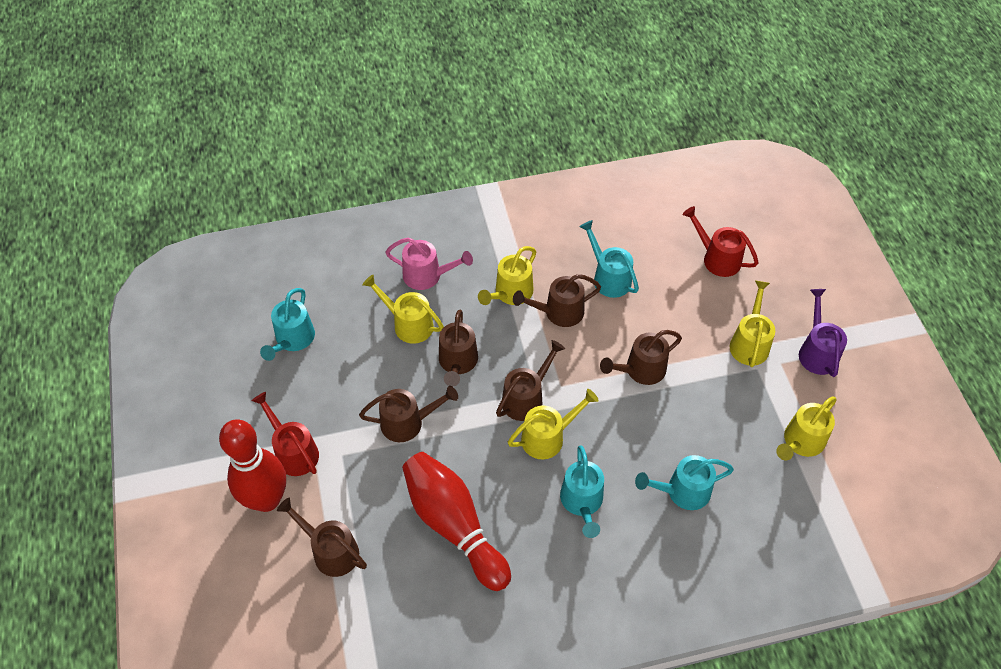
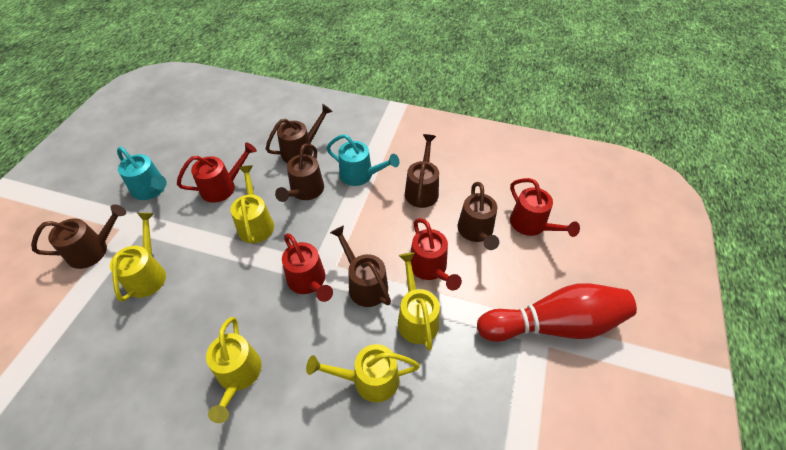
pink watering can: 1 -> 0
purple watering can: 1 -> 0
red bowling pin: 2 -> 1
red watering can: 2 -> 4
turquoise watering can: 4 -> 2

